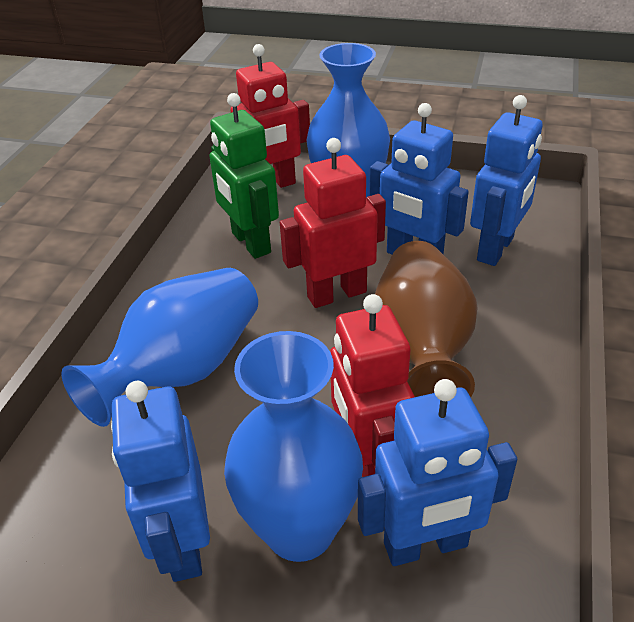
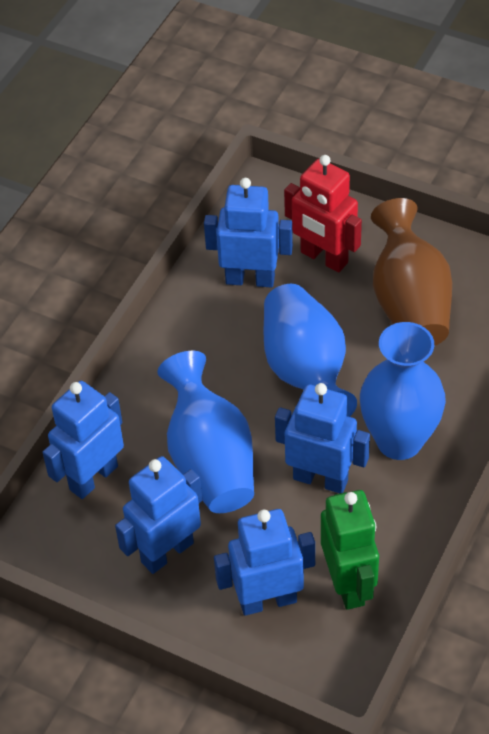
blue robot: 4 -> 5
red robot: 3 -> 1

